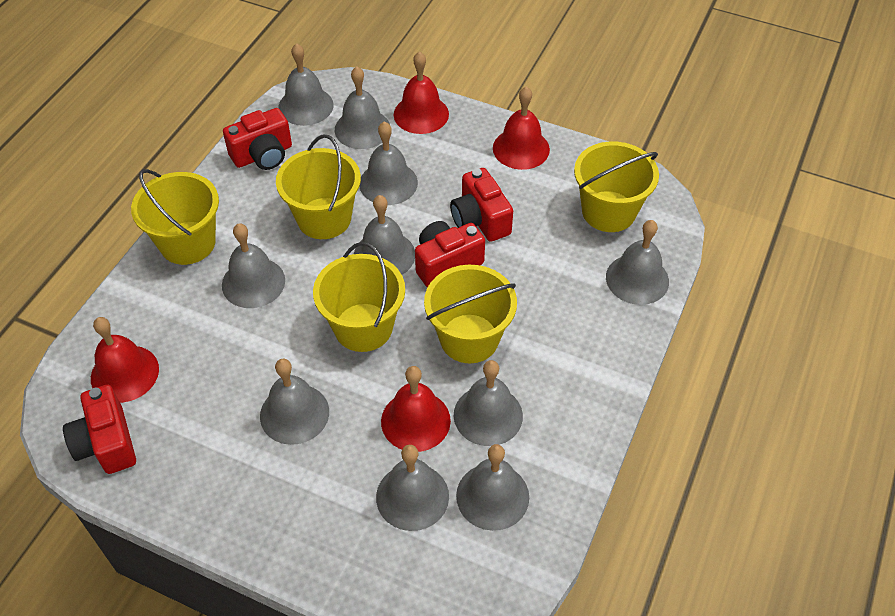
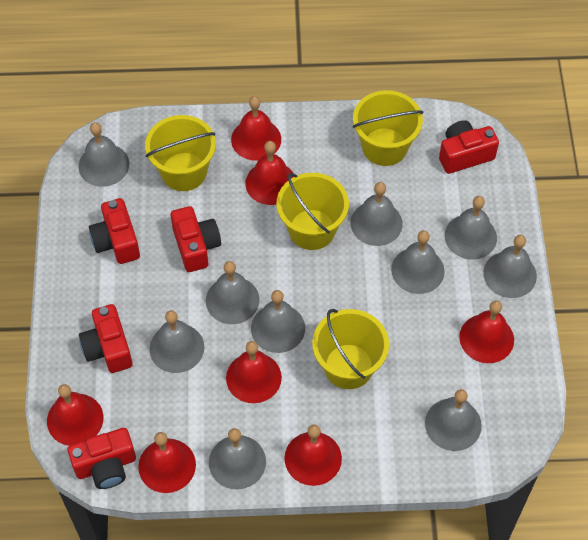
red bell: 4 -> 7
red camera: 4 -> 5
yellow bucket: 5 -> 4

